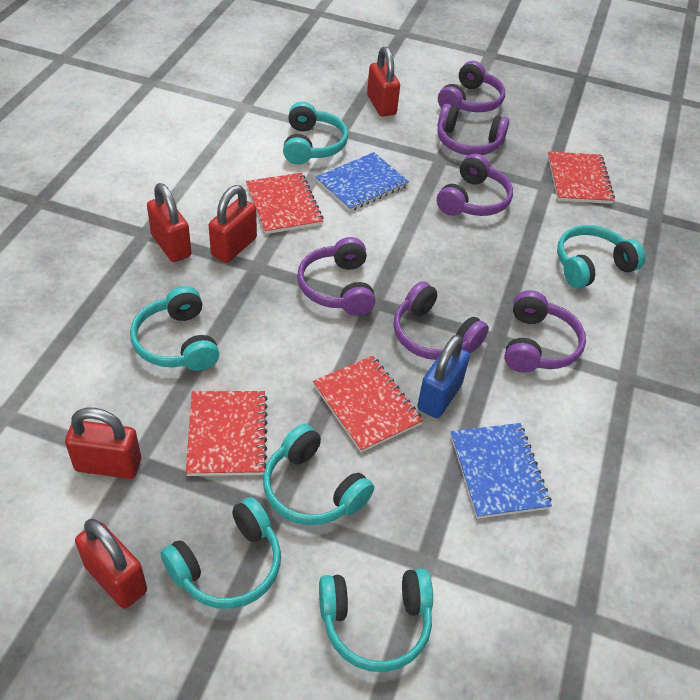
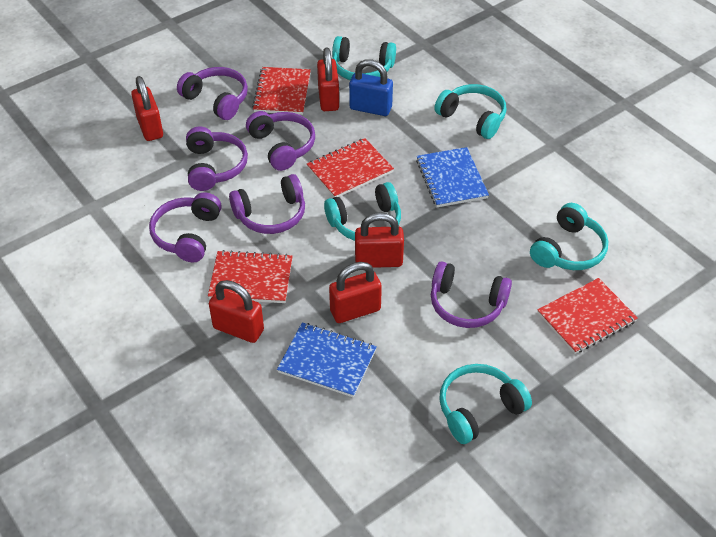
turquoise headphones: 6 -> 5

